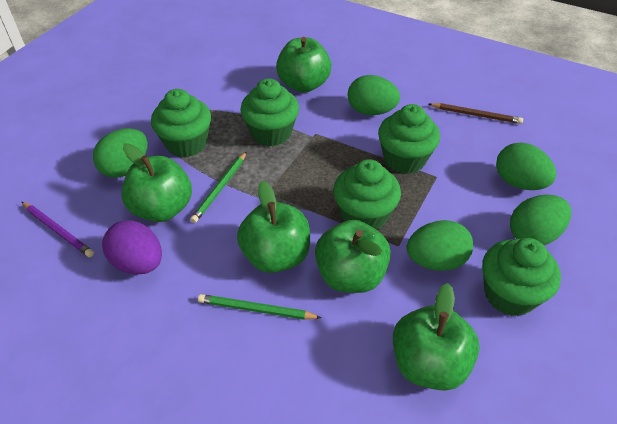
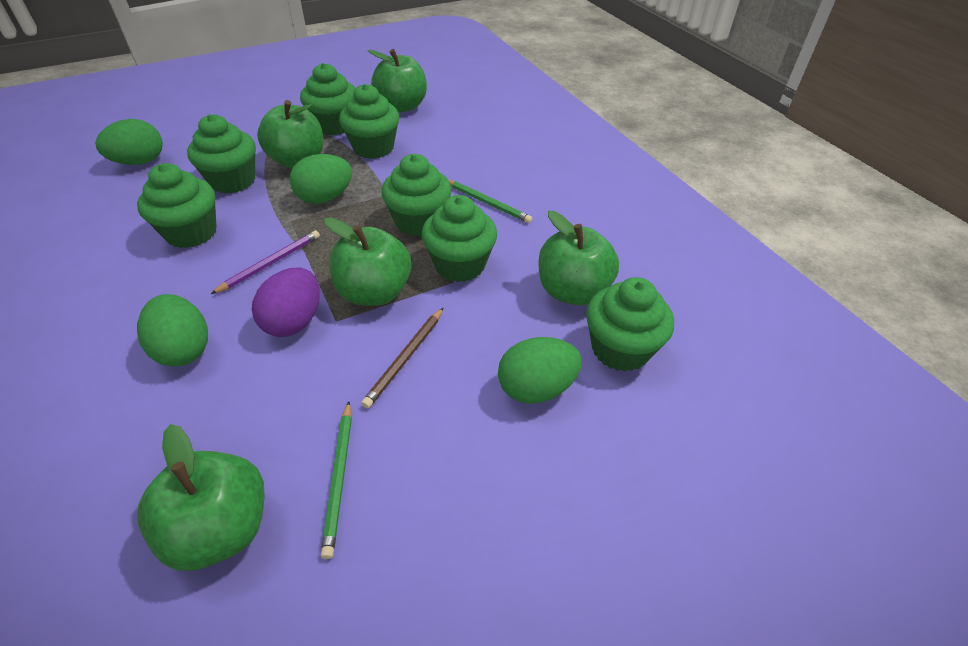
green cupcake: 5 -> 7
green egg: 5 -> 4

